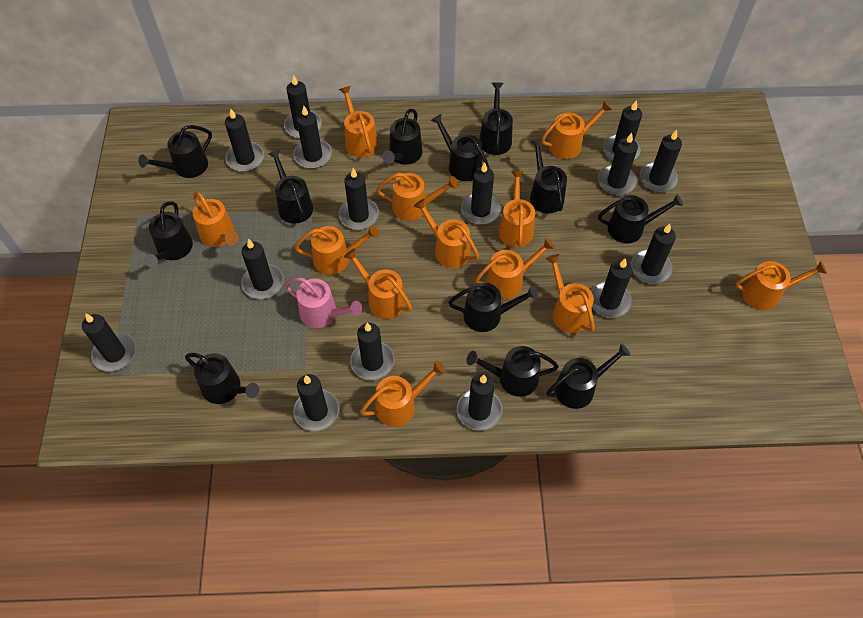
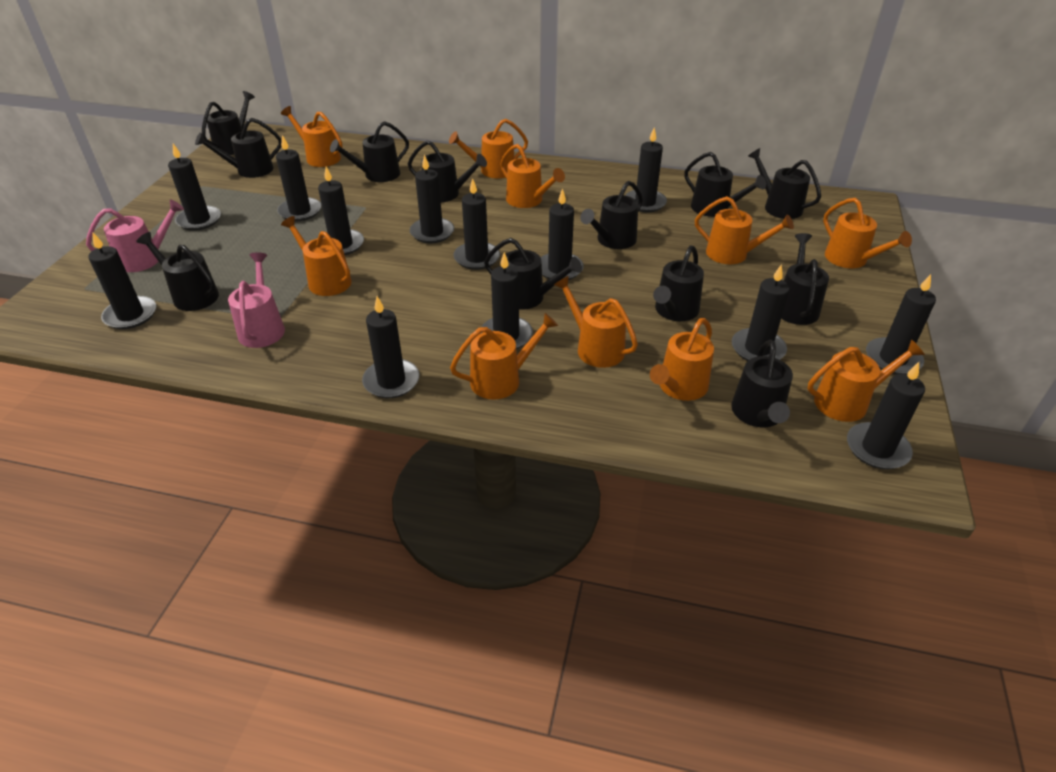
black candle: 15 -> 13
orange watering can: 12 -> 10
pink watering can: 1 -> 2

